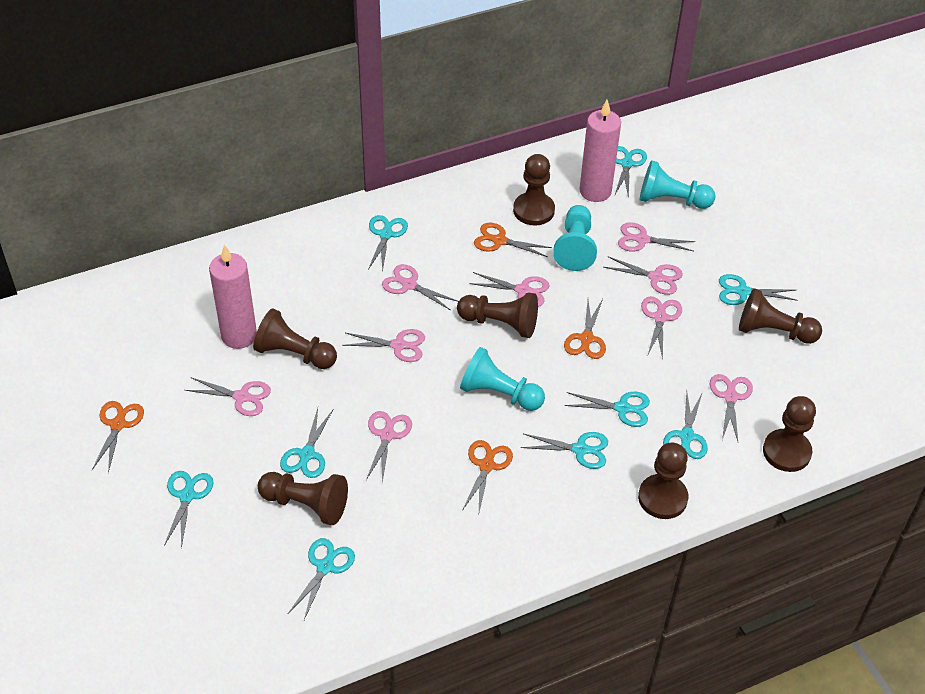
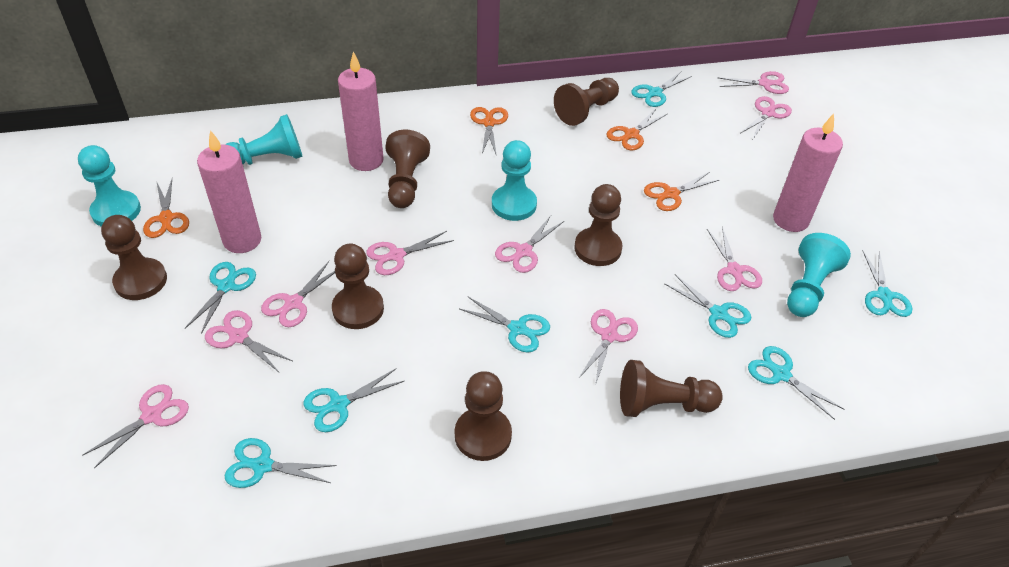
pink candle: 2 -> 3
turquoise pawn: 3 -> 4
turquoise scissors: 9 -> 8

